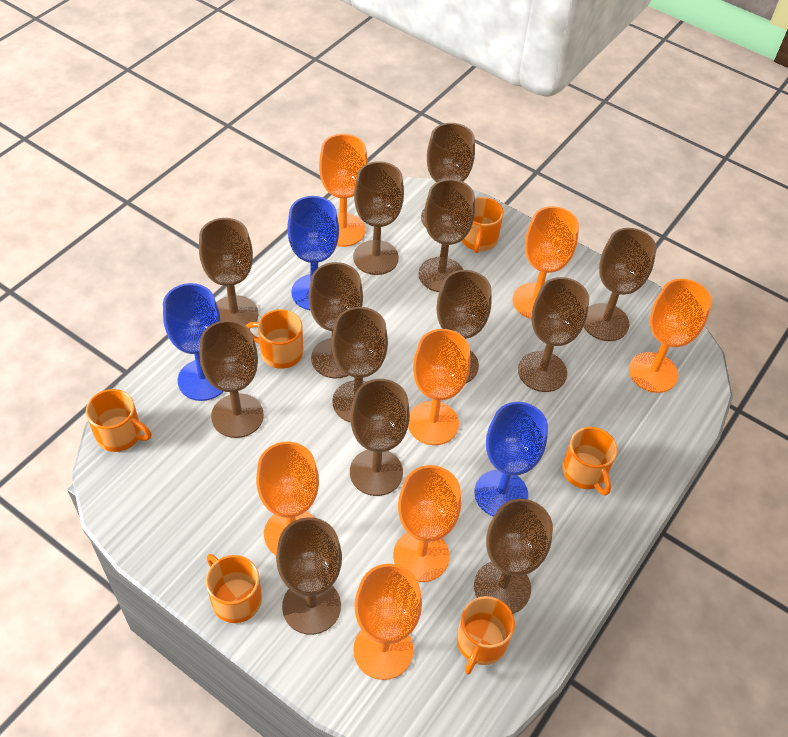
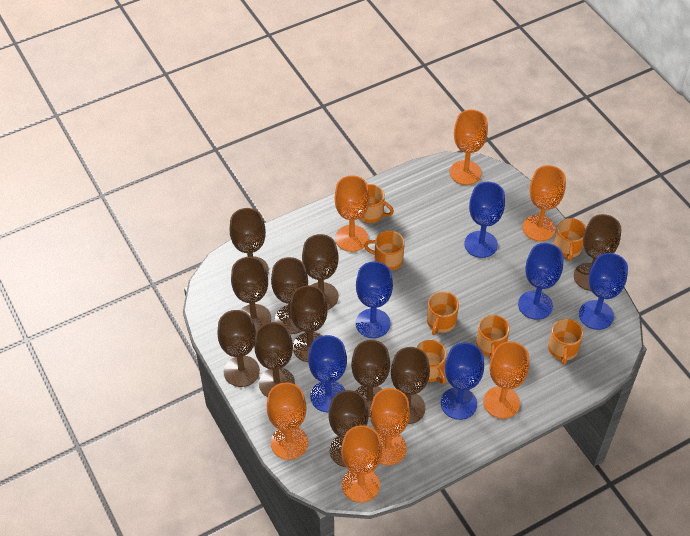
blue goblet: 3 -> 6
brown goblet: 13 -> 11
orange mug: 6 -> 7

